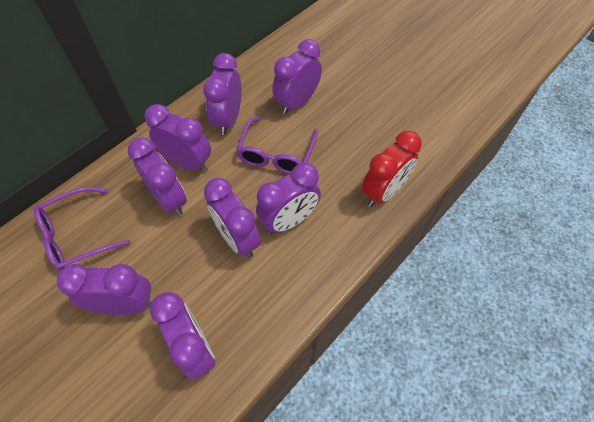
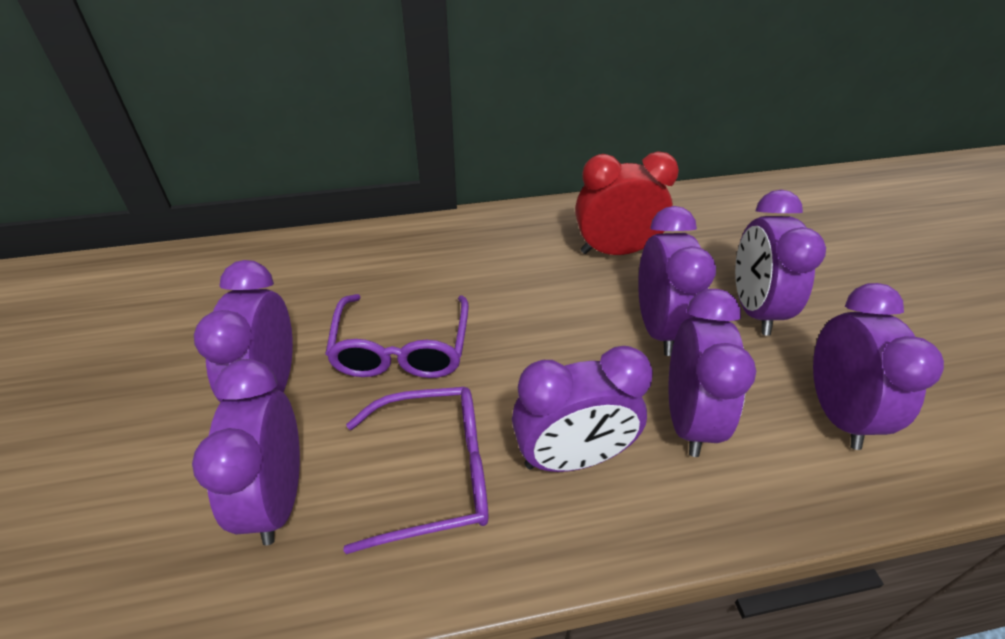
purple clock: 8 -> 7

